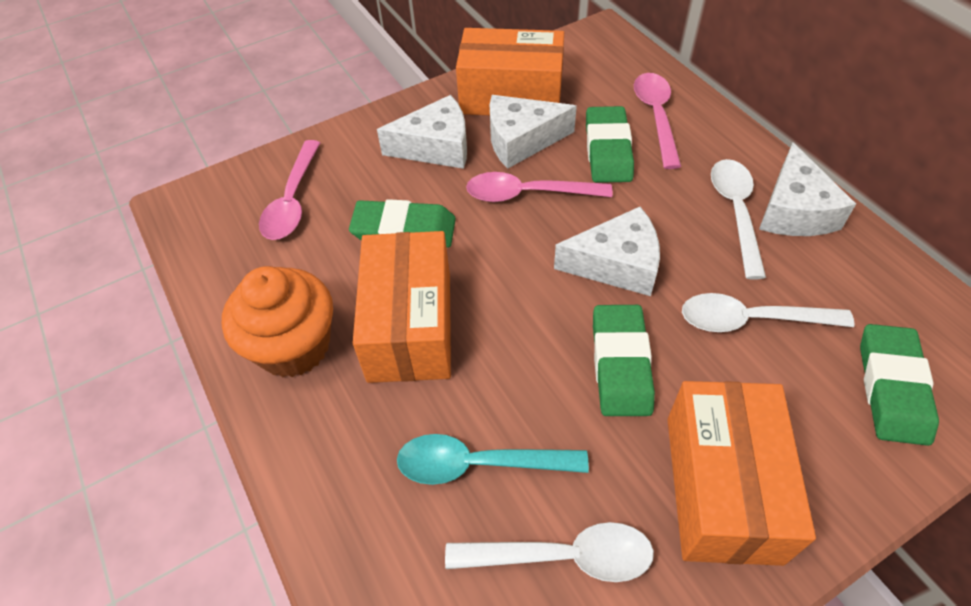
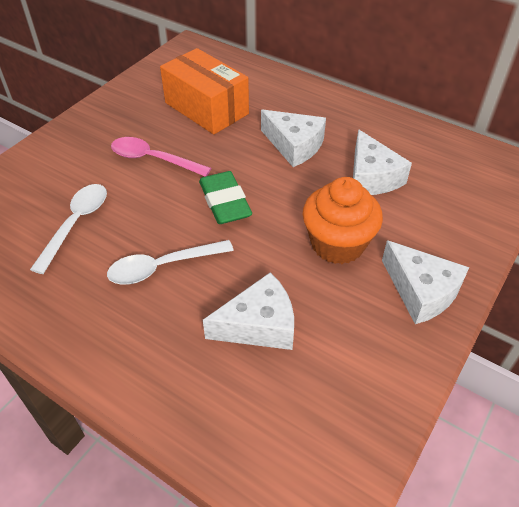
green eraser: 4 -> 1
orange box: 3 -> 1
pink spoon: 3 -> 1
turquoise spoon: 1 -> 0
white spoon: 3 -> 2

